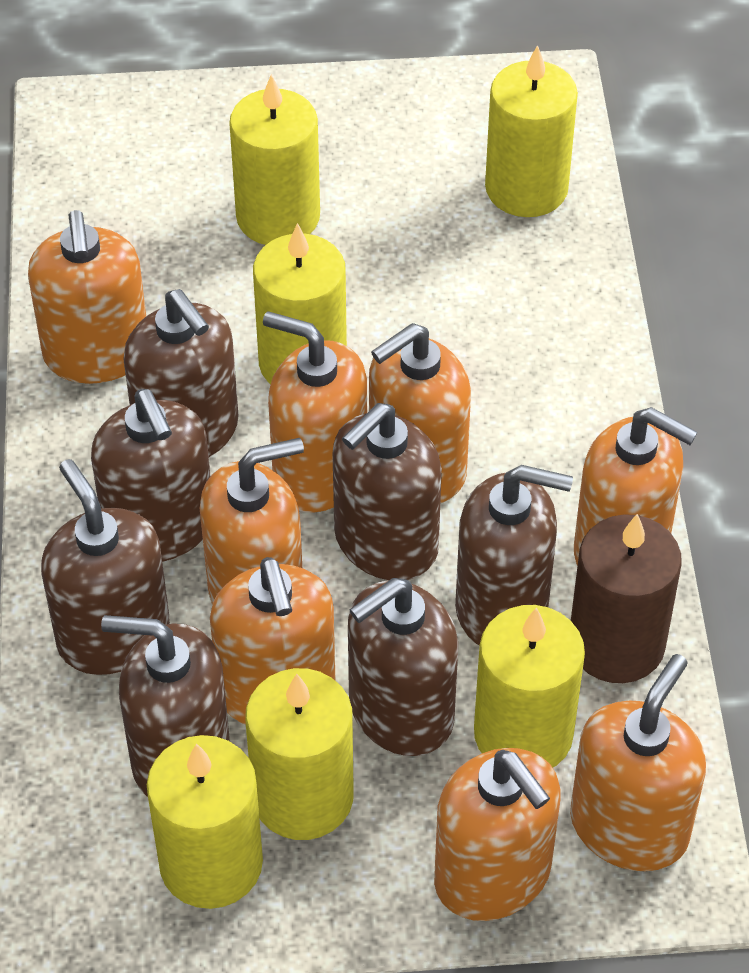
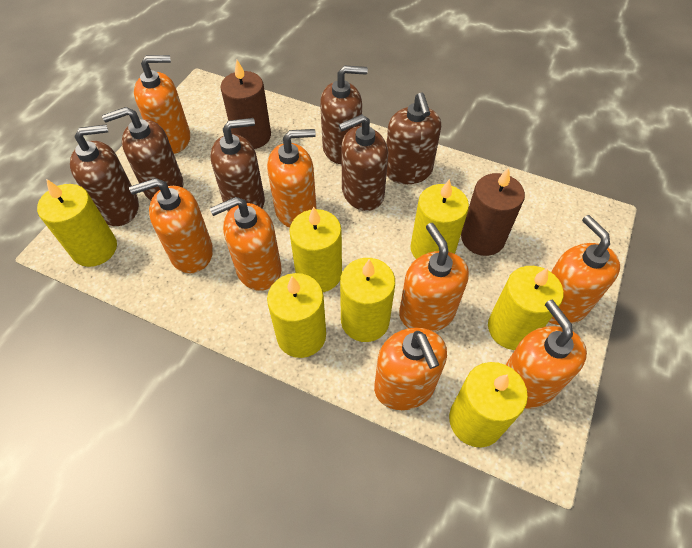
brown candle: 1 -> 2
brown soap dispenser: 7 -> 6
yellow candle: 6 -> 7

